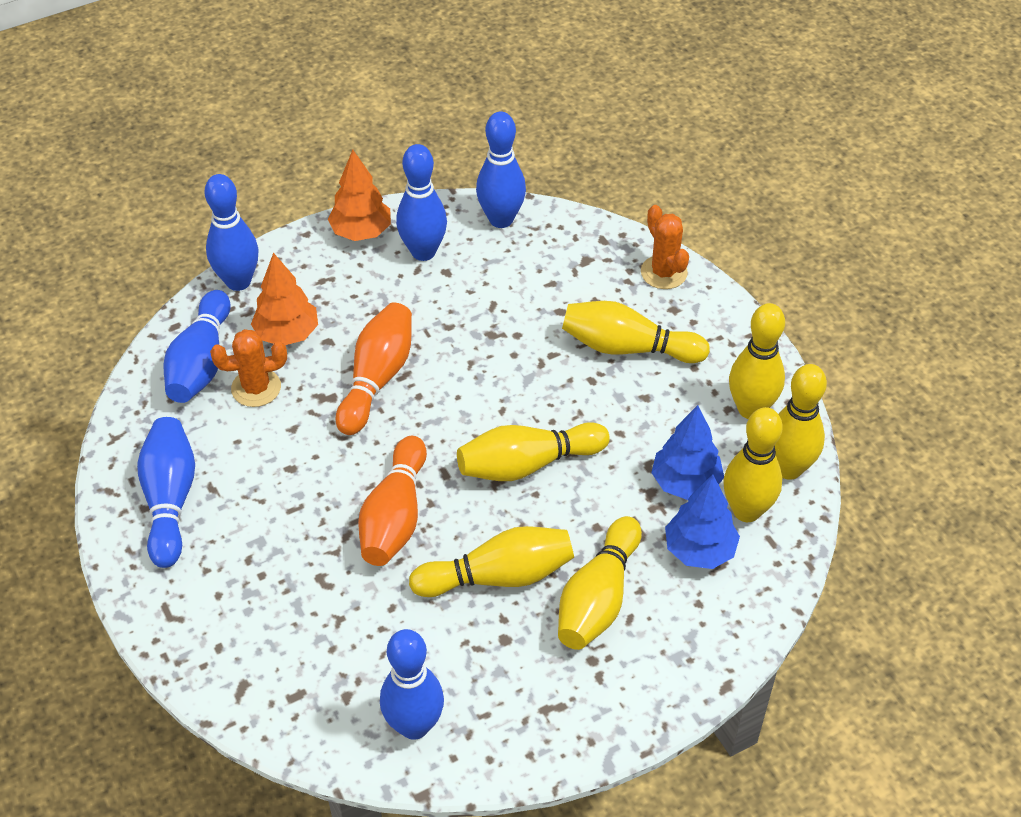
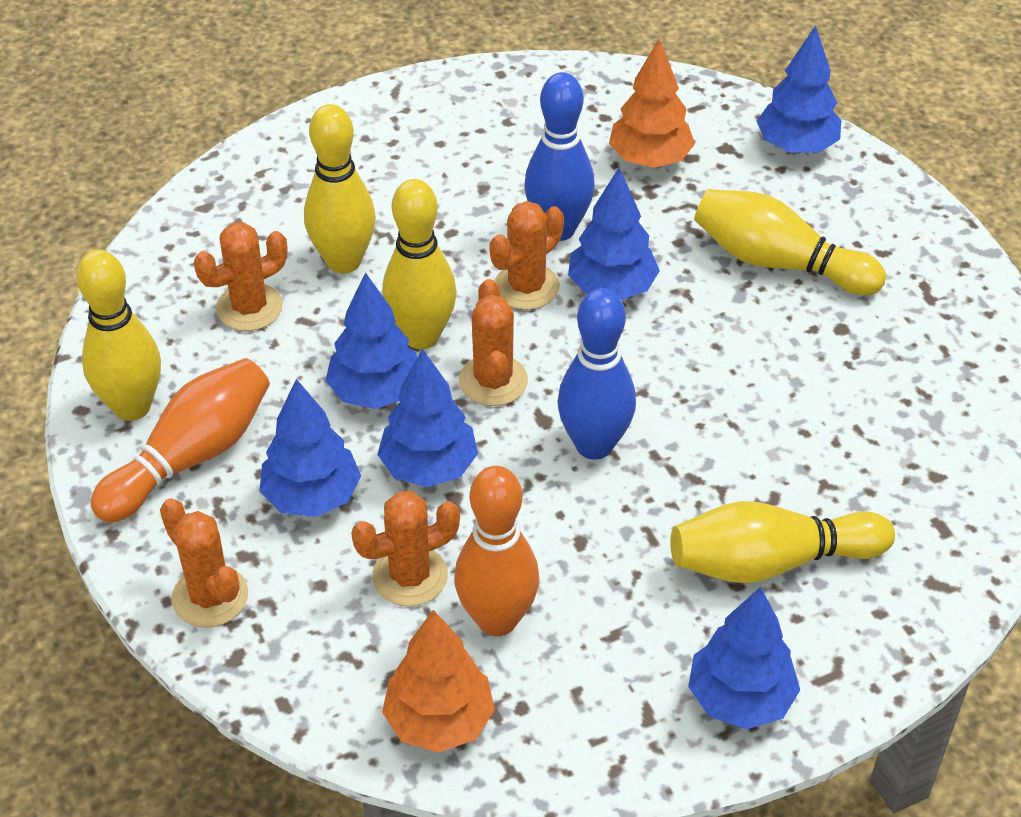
blue bowling pin: 6 -> 2
blue tree: 2 -> 6
orange cactus: 2 -> 5
yellow bowling pin: 7 -> 5

